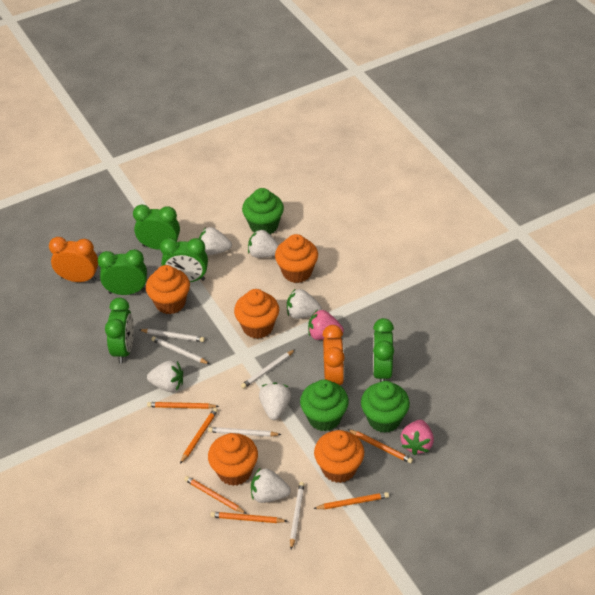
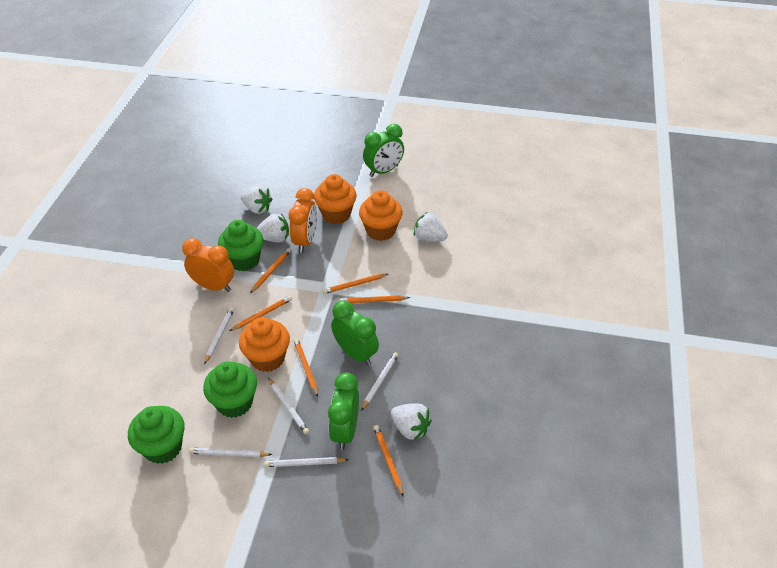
green clock: 5 -> 3
orange cupcake: 5 -> 3
pink strawberry: 2 -> 0
white strawberry: 6 -> 4

